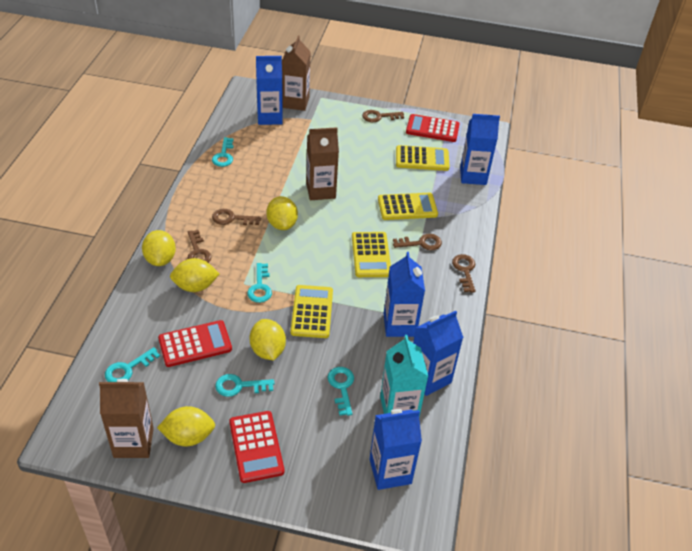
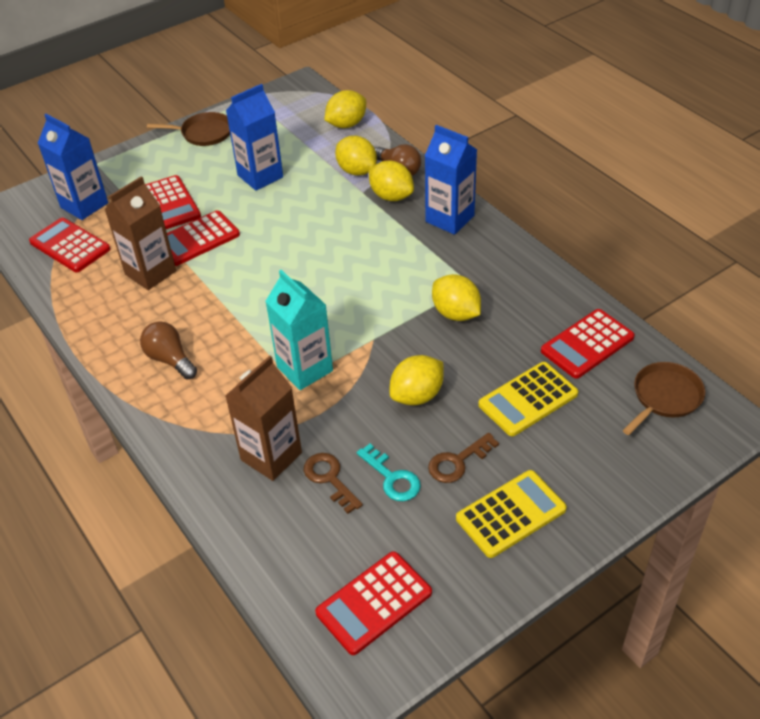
blue carton: 5 -> 3
brown carton: 3 -> 2
brown key: 5 -> 2
brown light bulb: 0 -> 2
brown pan: 0 -> 2
red calculator: 3 -> 5
turquoise key: 5 -> 1
yellow calculator: 4 -> 2

